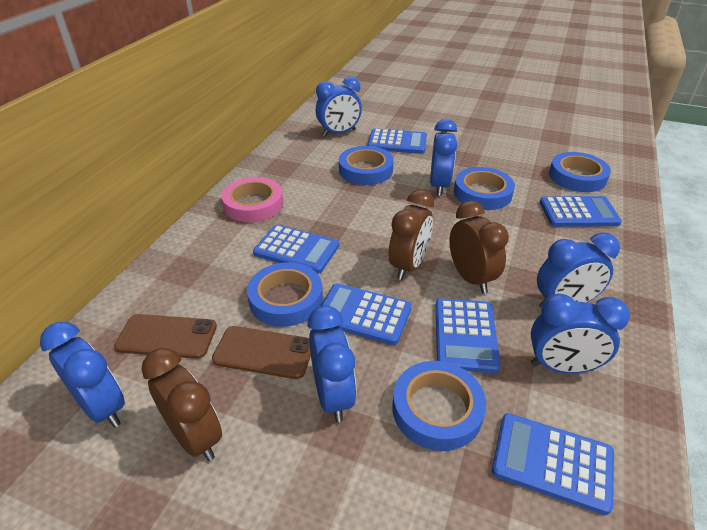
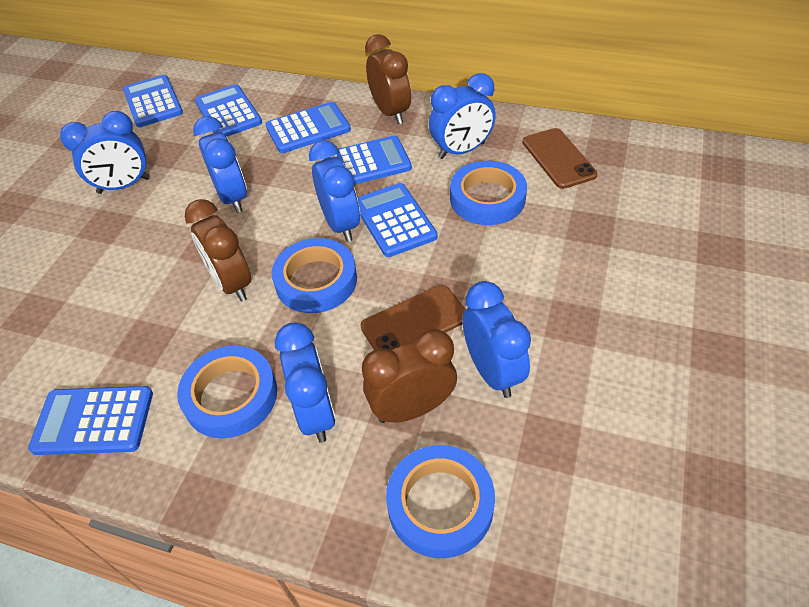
blue tape: 5 -> 4
pink tape: 1 -> 0

